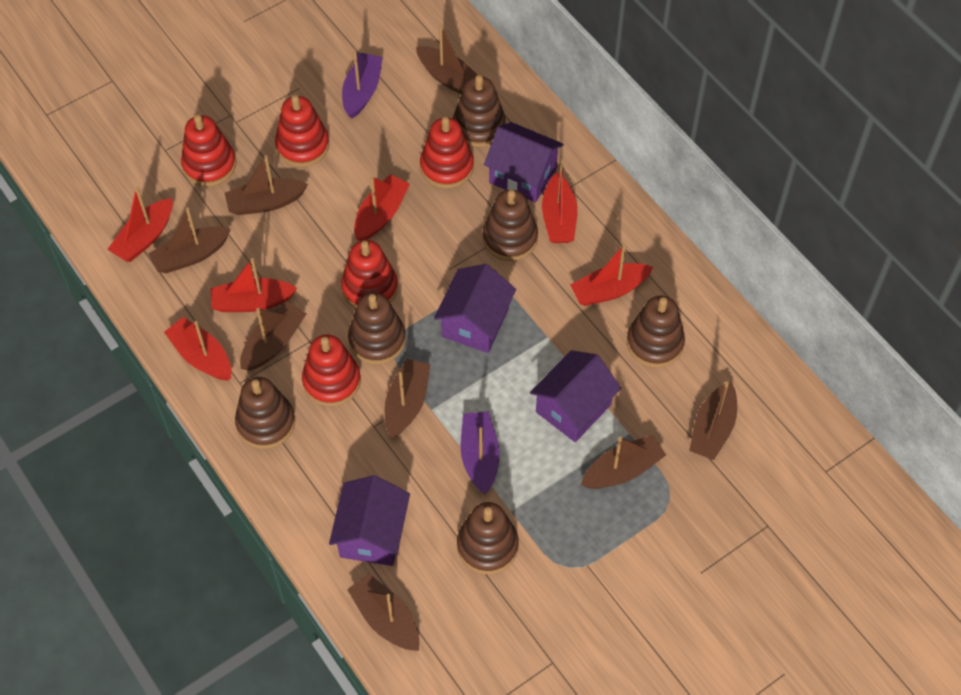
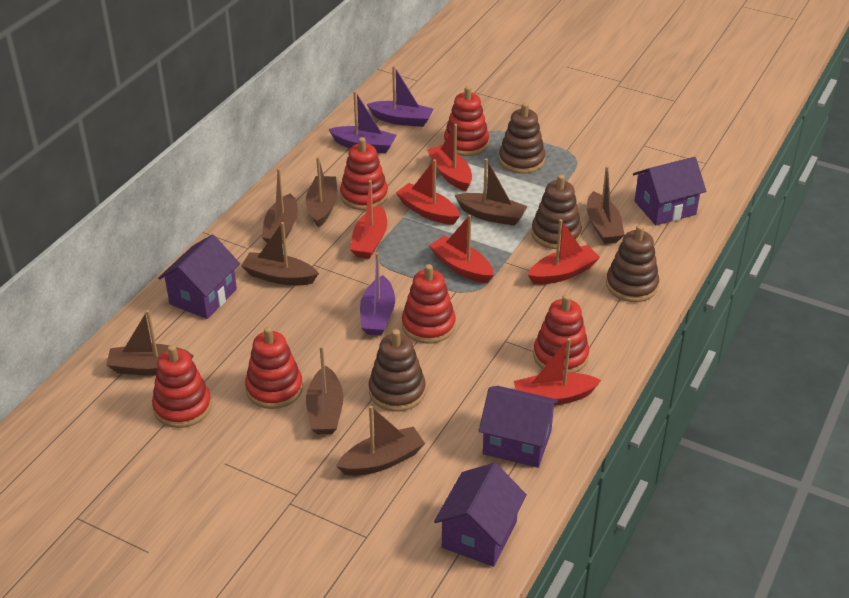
brown stacking toy: 6 -> 4
purple boat: 2 -> 3
red stacking toy: 5 -> 6

